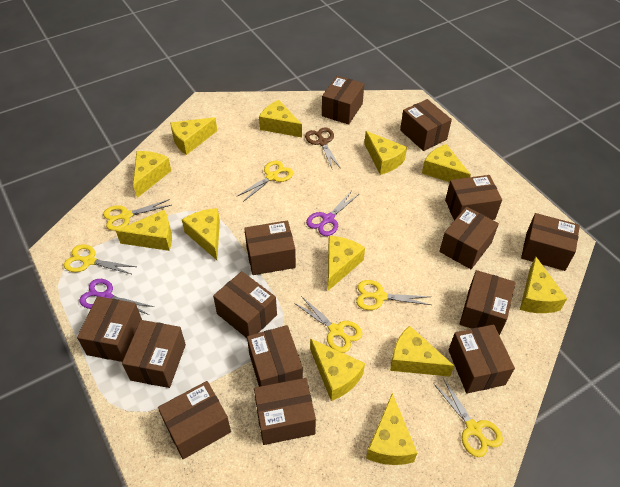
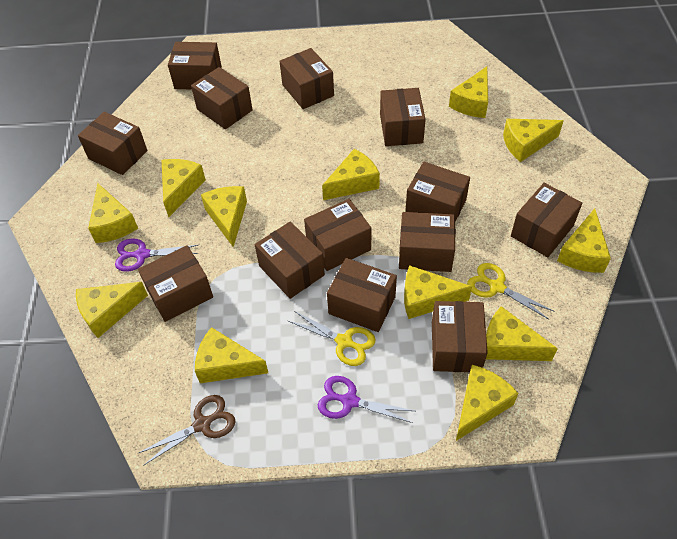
brown box: 14 -> 13
yellow scissors: 6 -> 2

